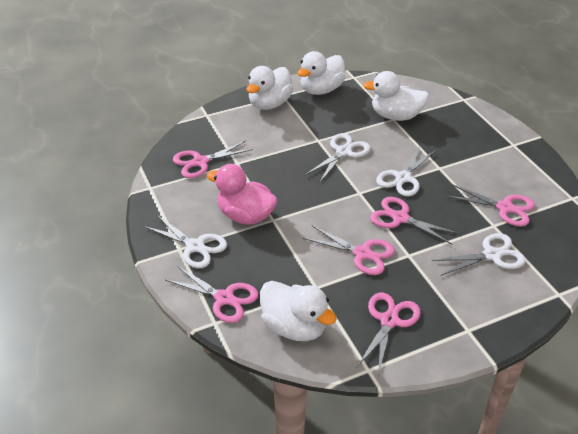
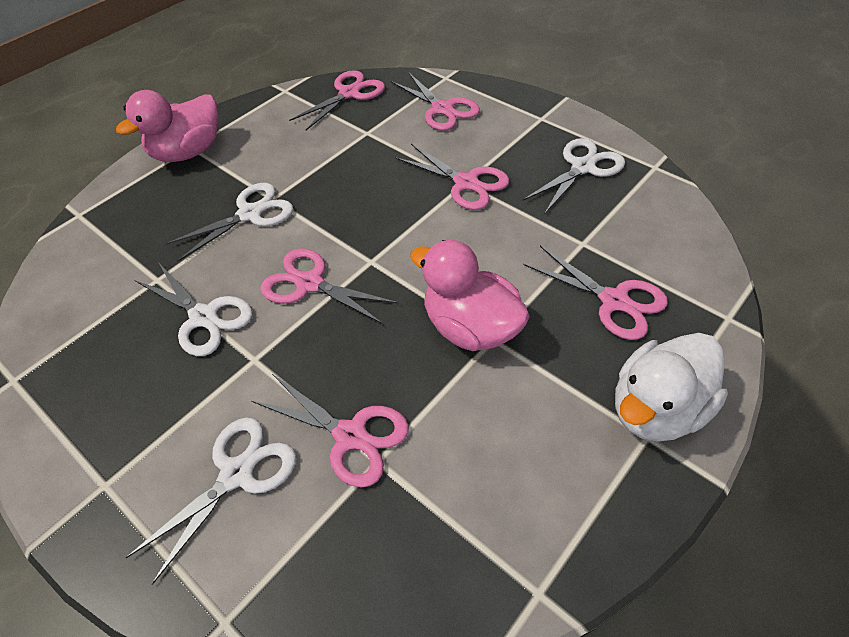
pink duck: 1 -> 2
white duck: 4 -> 1

